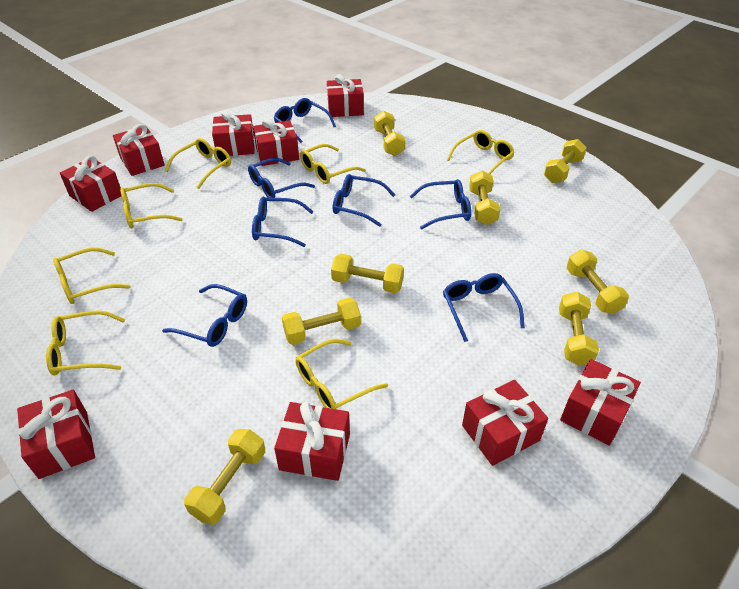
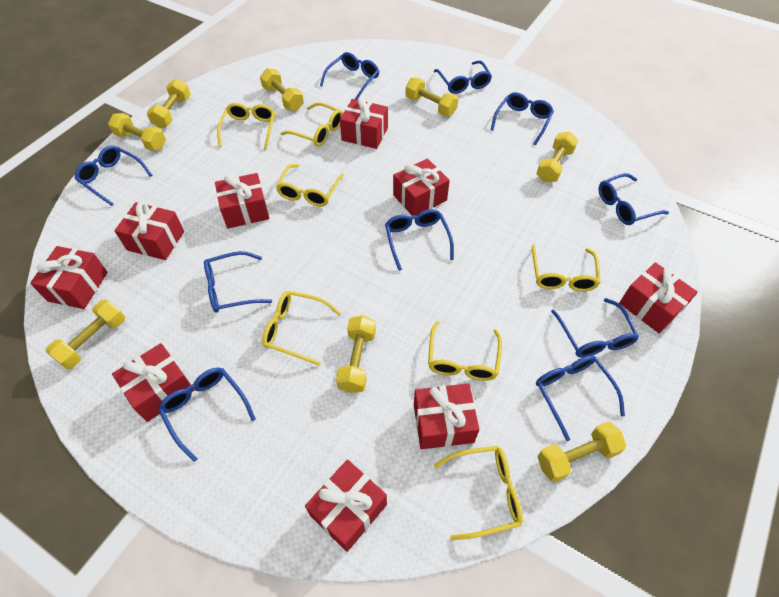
blue glasses: 7 -> 10

